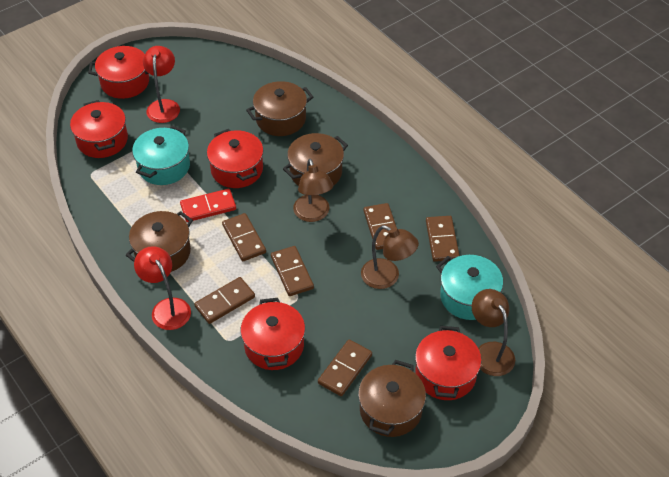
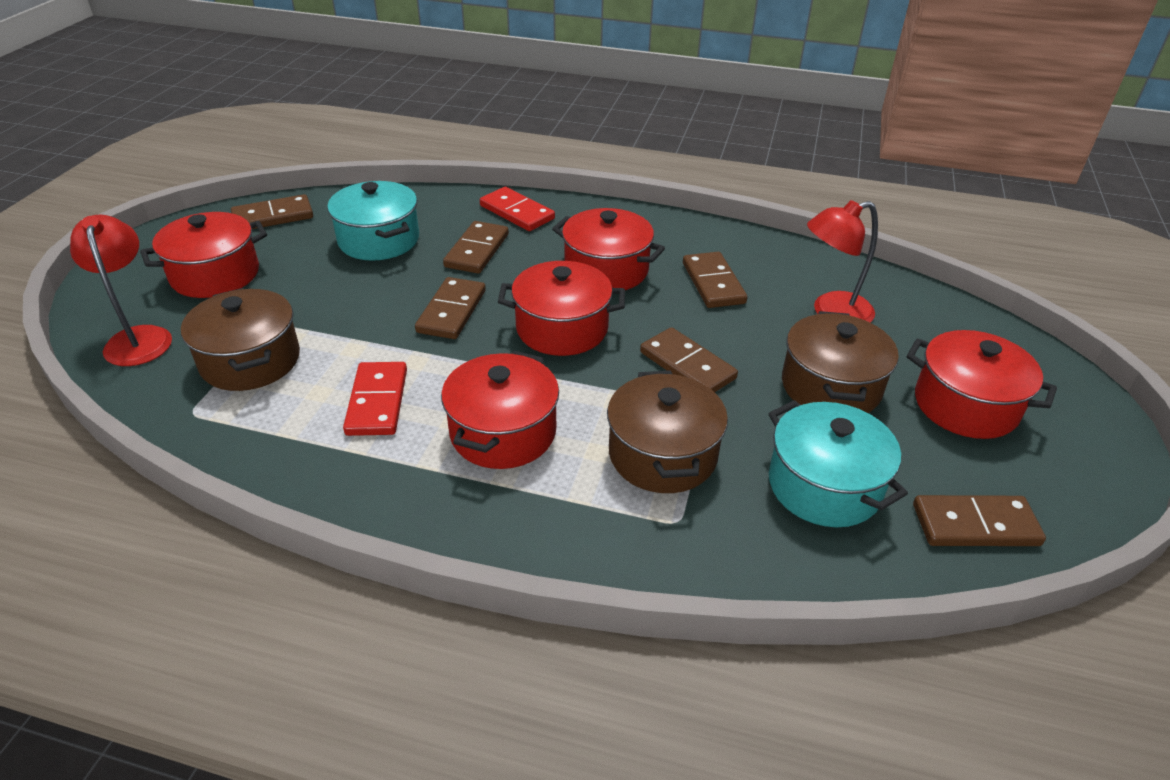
brown lamp: 3 -> 0
brown pot: 4 -> 3
red domino: 1 -> 2

